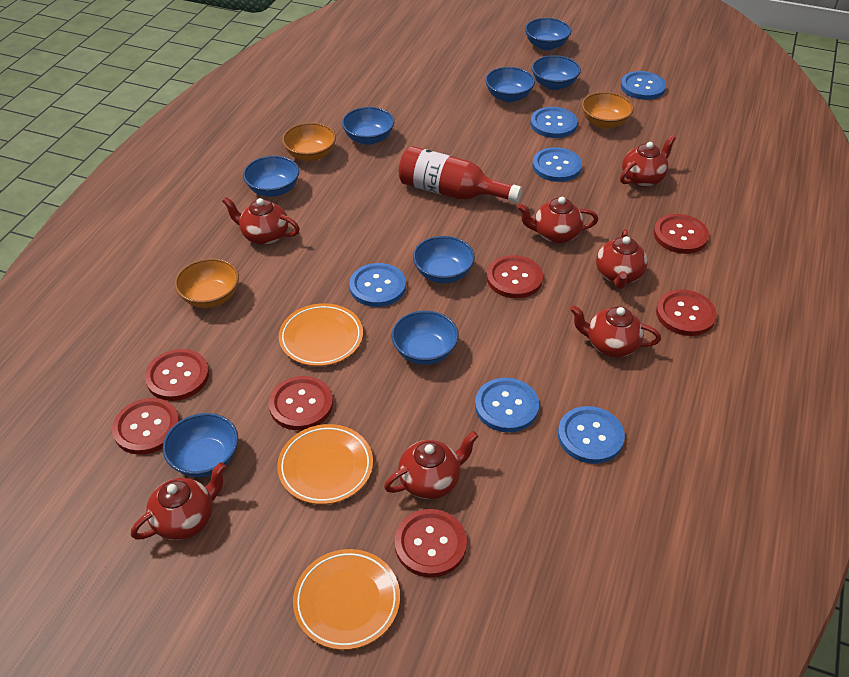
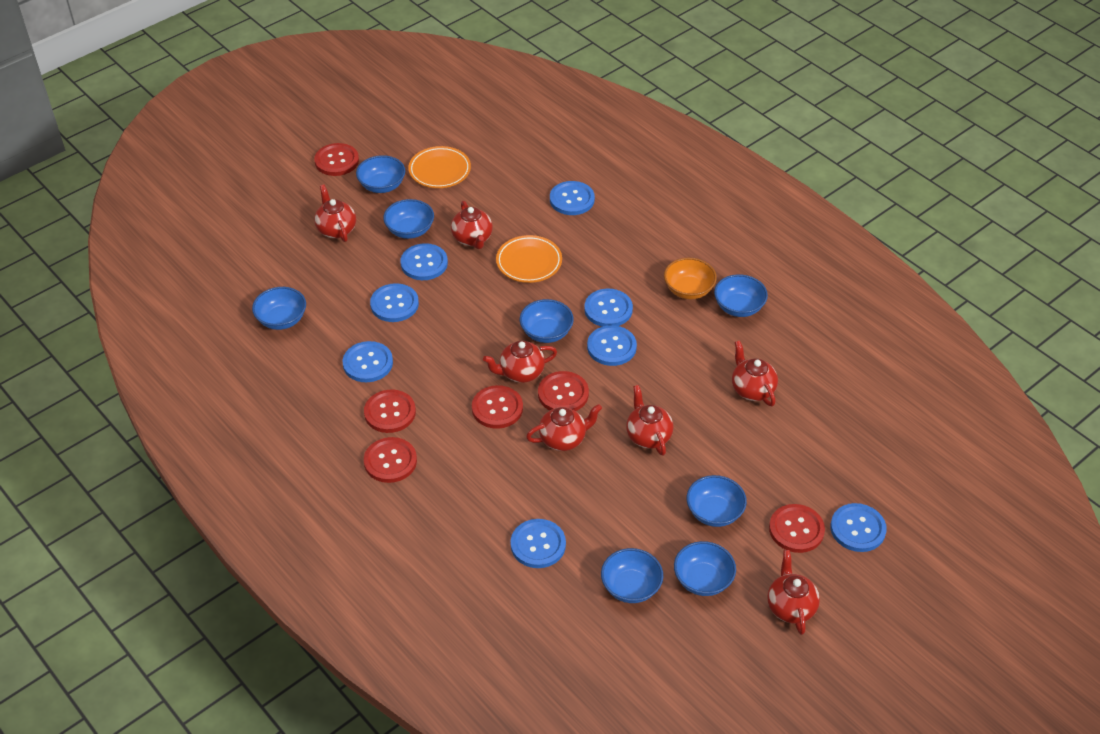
blue button: 6 -> 8
orange bowl: 3 -> 1
orange plate: 3 -> 2
red bottle: 1 -> 0
red button: 7 -> 6

